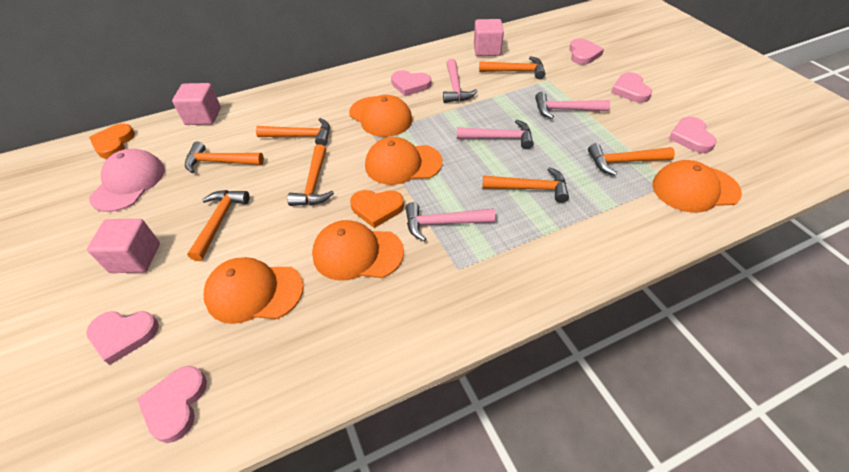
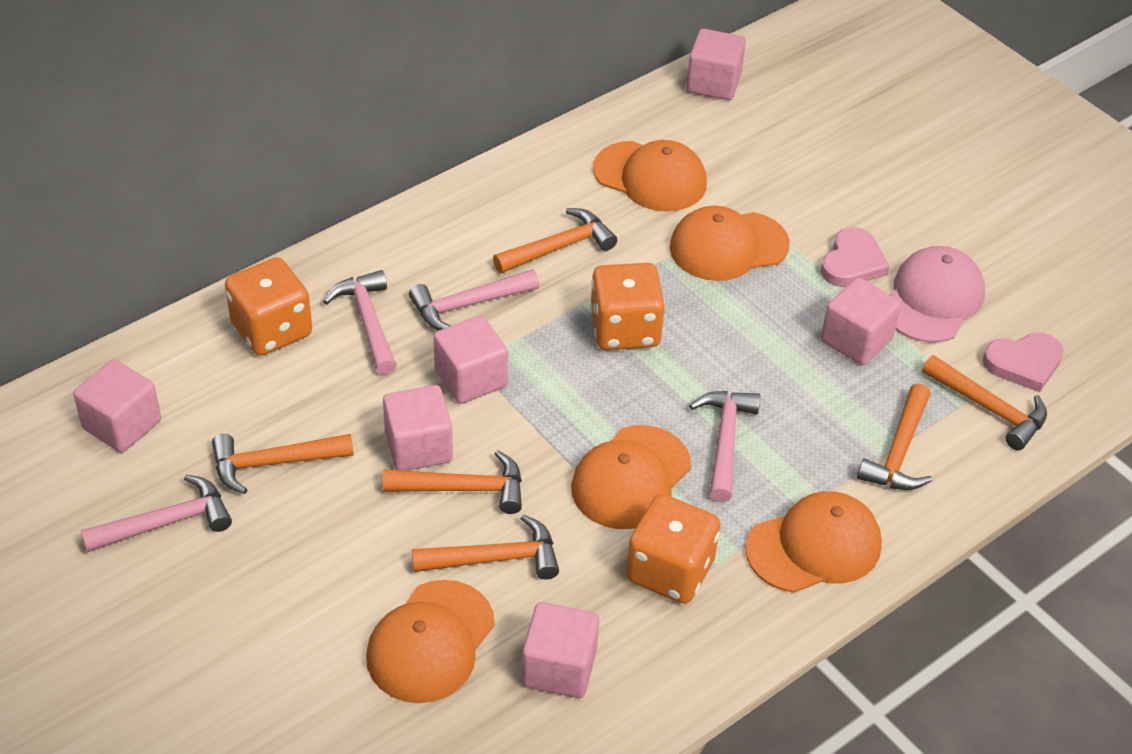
orange dice: 0 -> 3
orange hammer: 7 -> 6
orange heart: 2 -> 0
pink cube: 3 -> 6
pink heart: 6 -> 2

